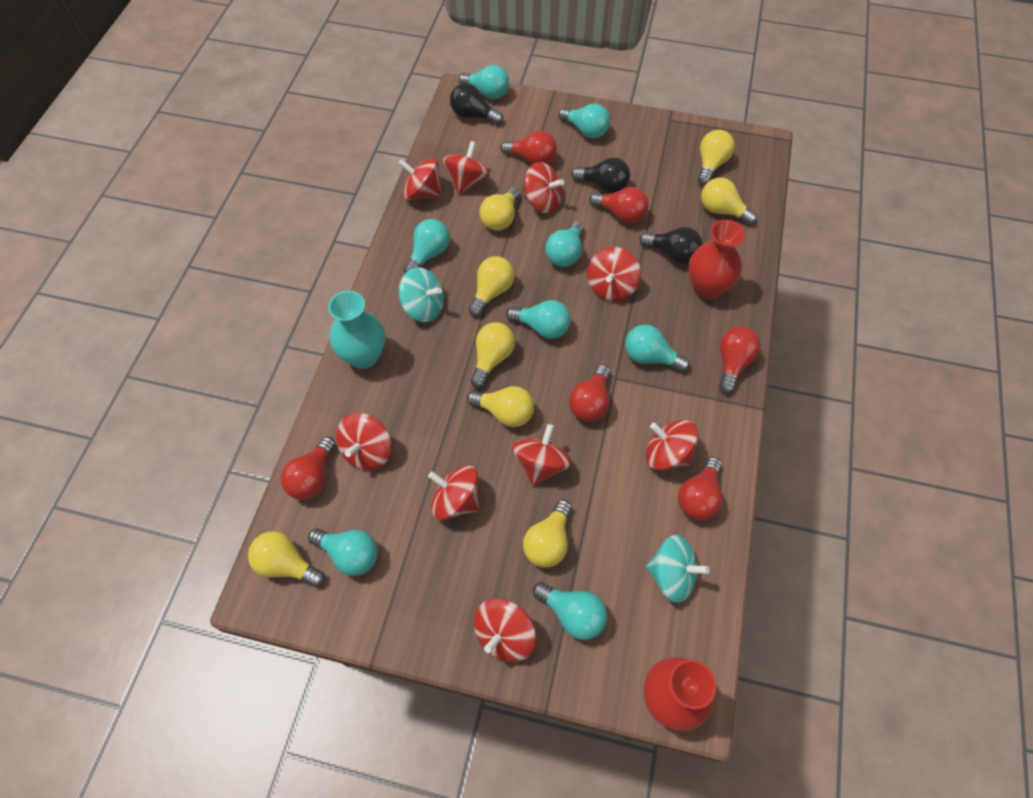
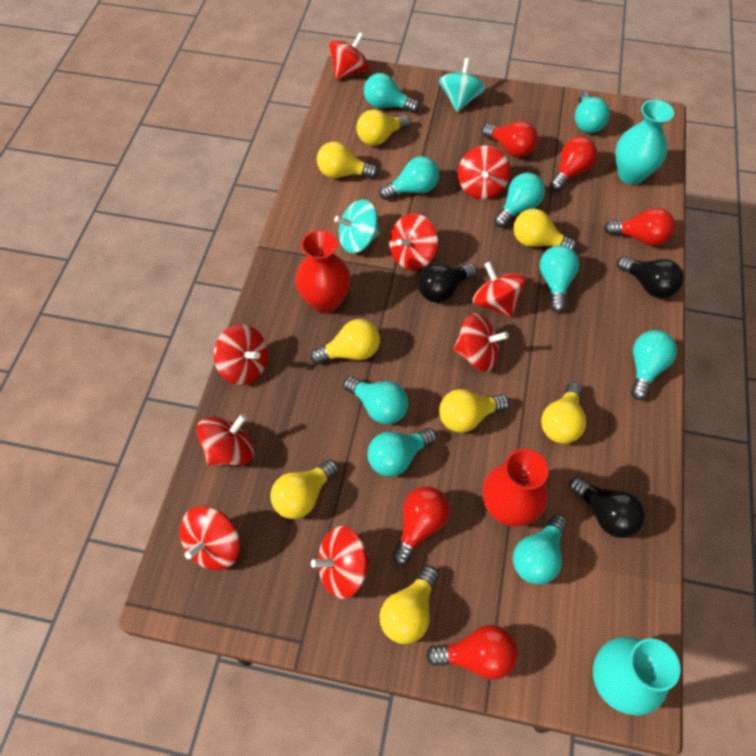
red light bulb: 6 -> 5
turquoise light bulb: 8 -> 9
turquoise vase: 1 -> 2

